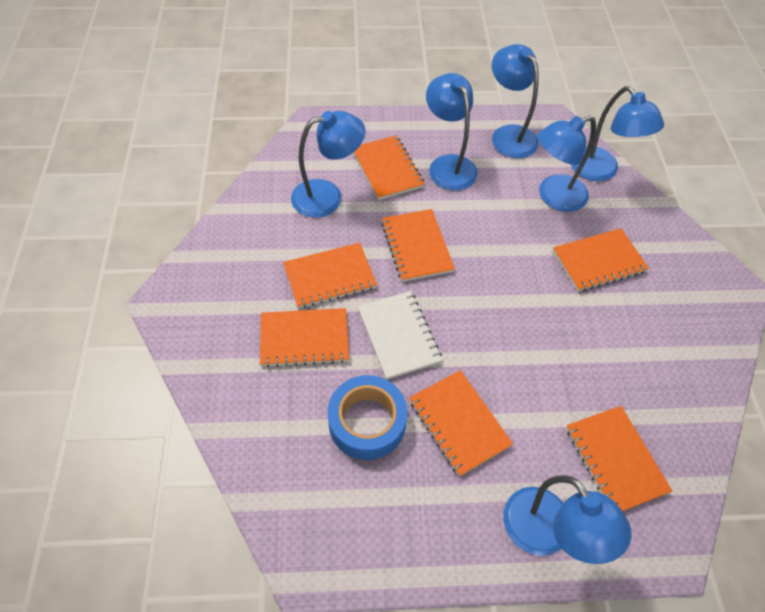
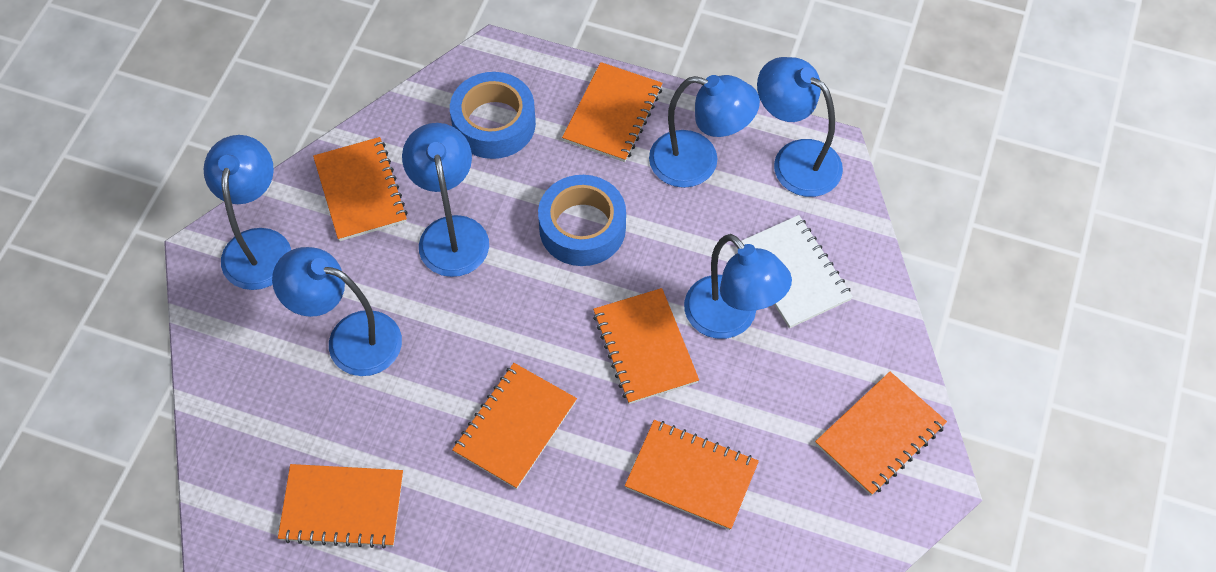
blue tape: 1 -> 2

